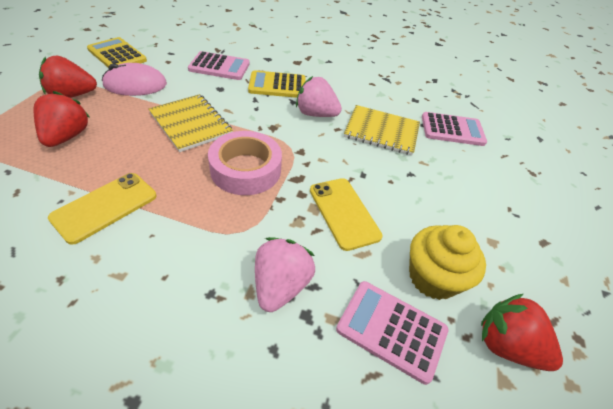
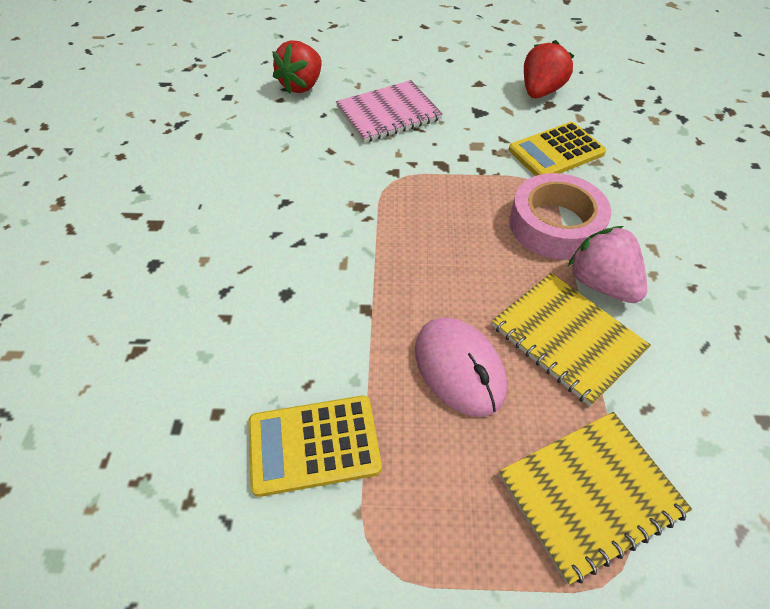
pink calculator: 3 -> 0
pink notebook: 0 -> 1
pink strawberry: 2 -> 1
red strawberry: 3 -> 2
yellow cupcake: 1 -> 0
yellow phone: 2 -> 0

